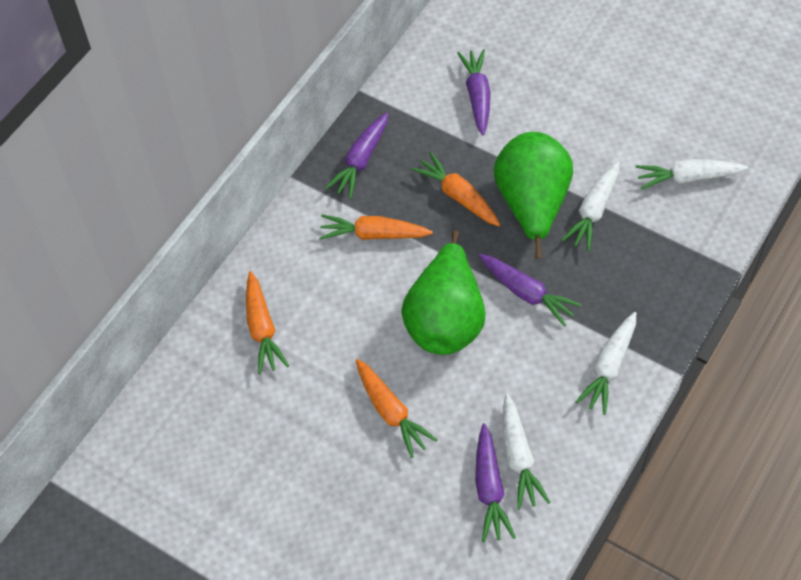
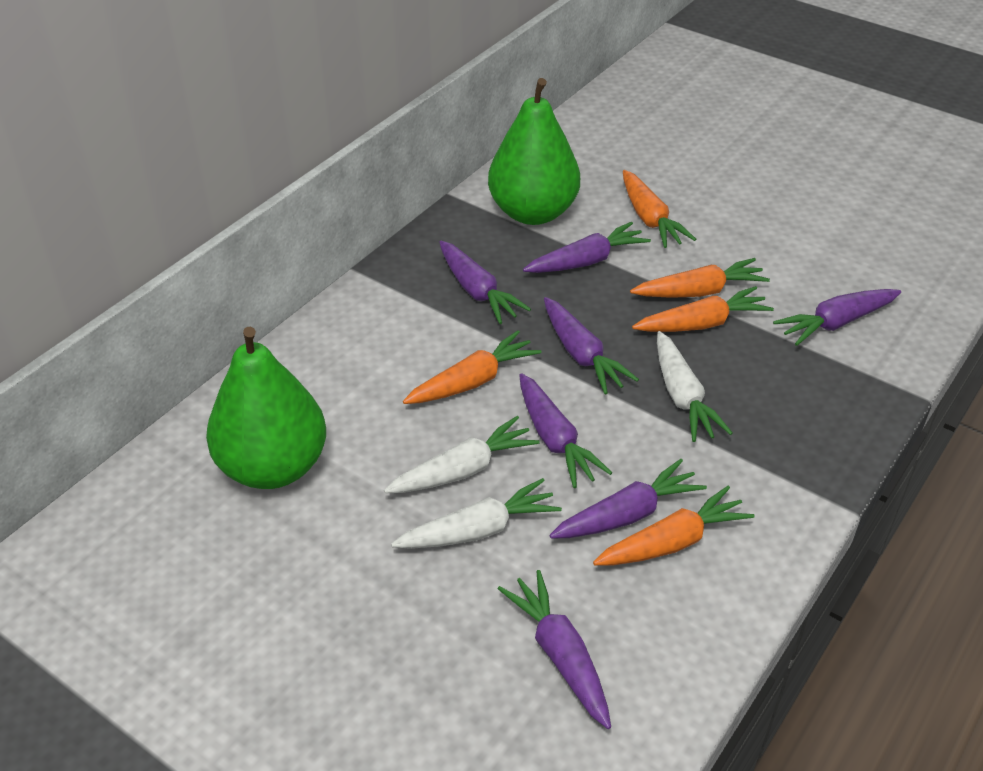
orange carrot: 4 -> 5
purple carrot: 4 -> 7
white carrot: 4 -> 3

